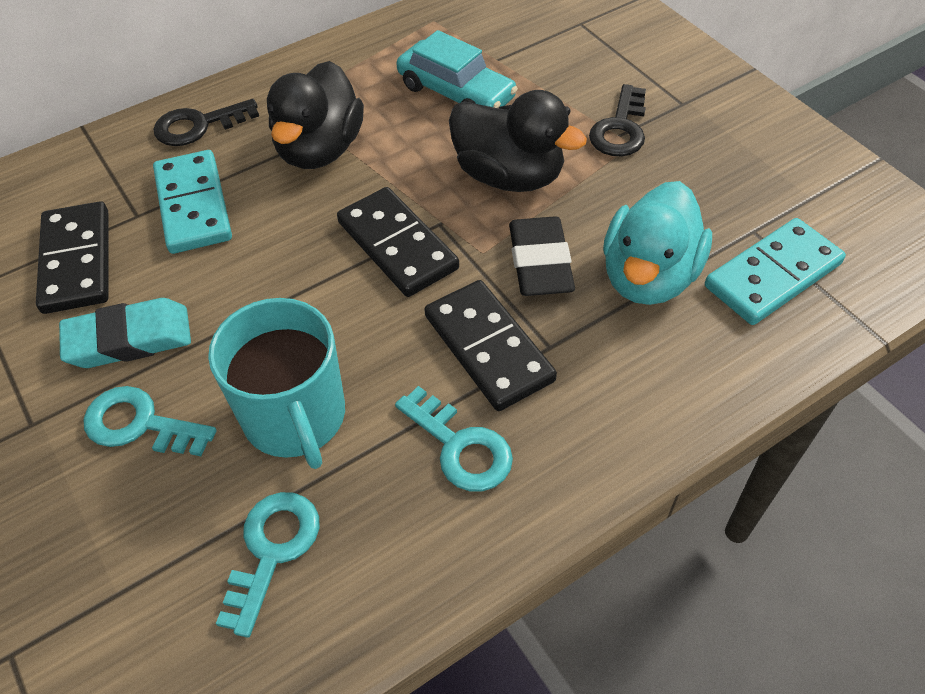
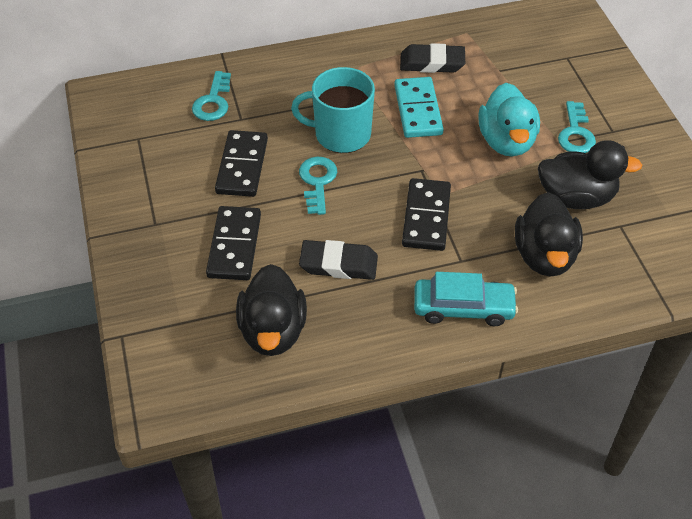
black duck: 2 -> 3
black eraser: 1 -> 2
black key: 2 -> 0
turquoise domino: 2 -> 1
turquoise eraser: 1 -> 0

